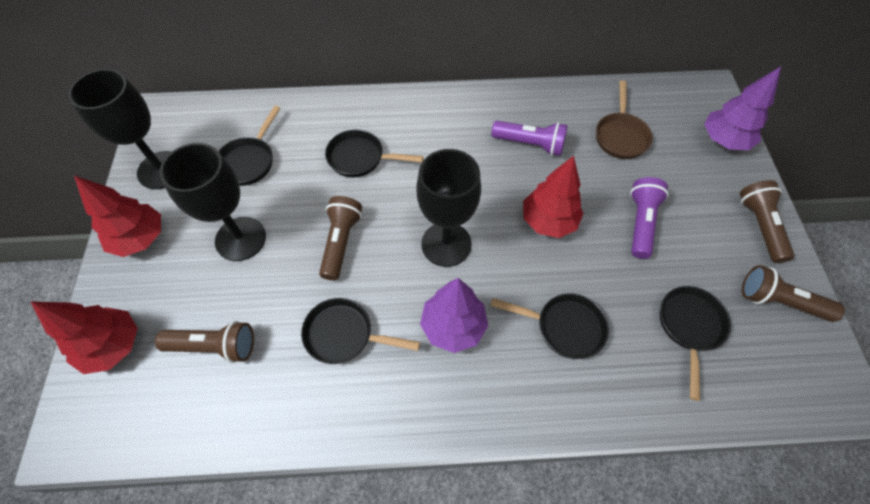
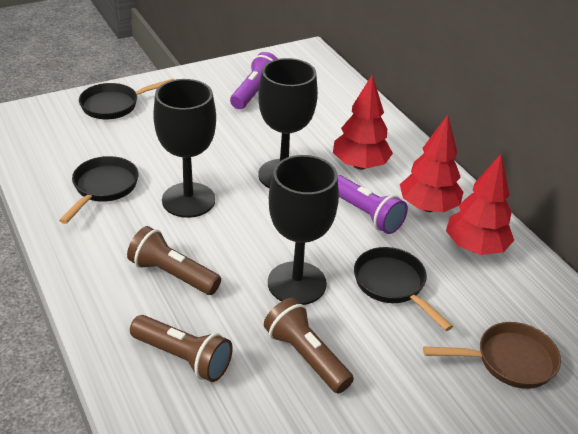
black pan: 5 -> 3
brown flashlight: 4 -> 3
purple tree: 2 -> 0

